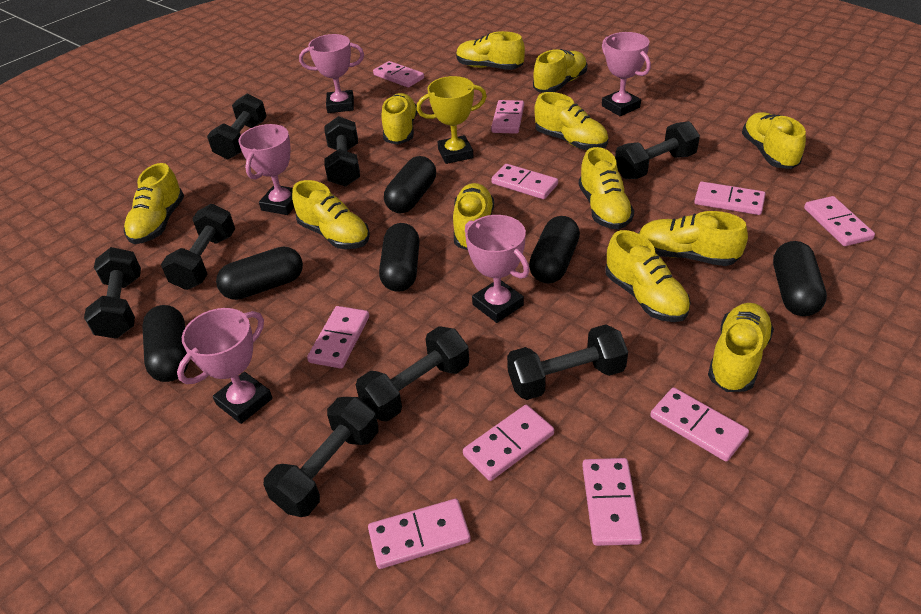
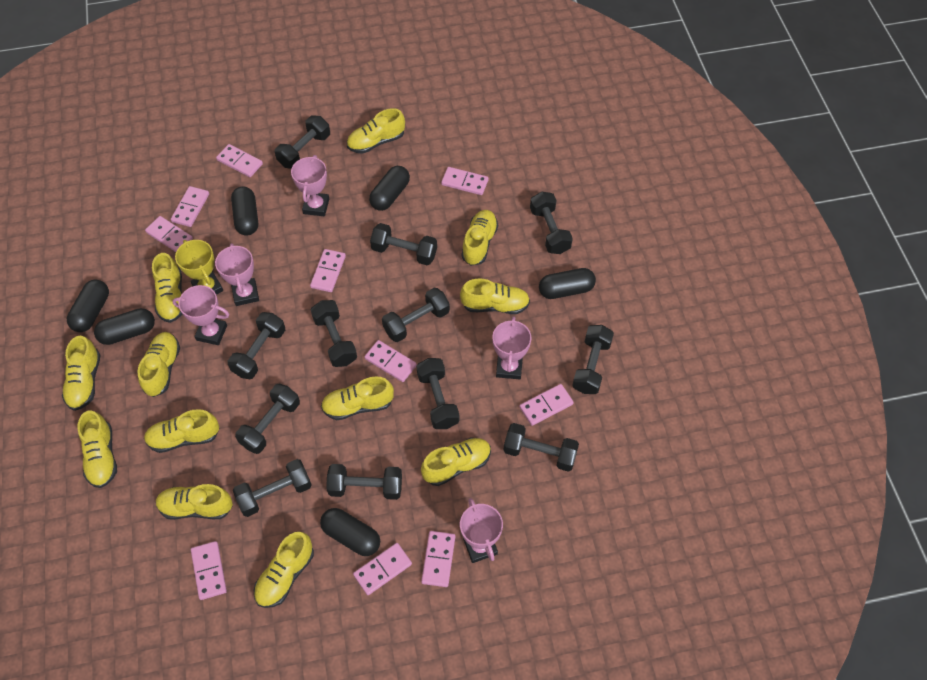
black dumbbell: 8 -> 12

